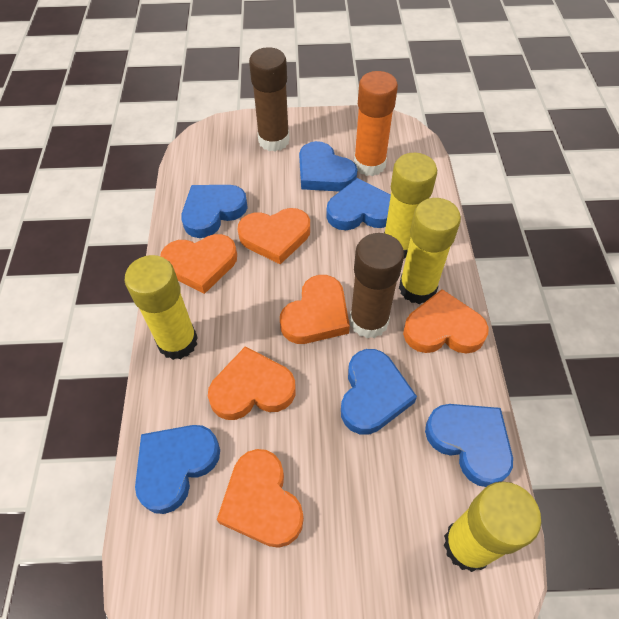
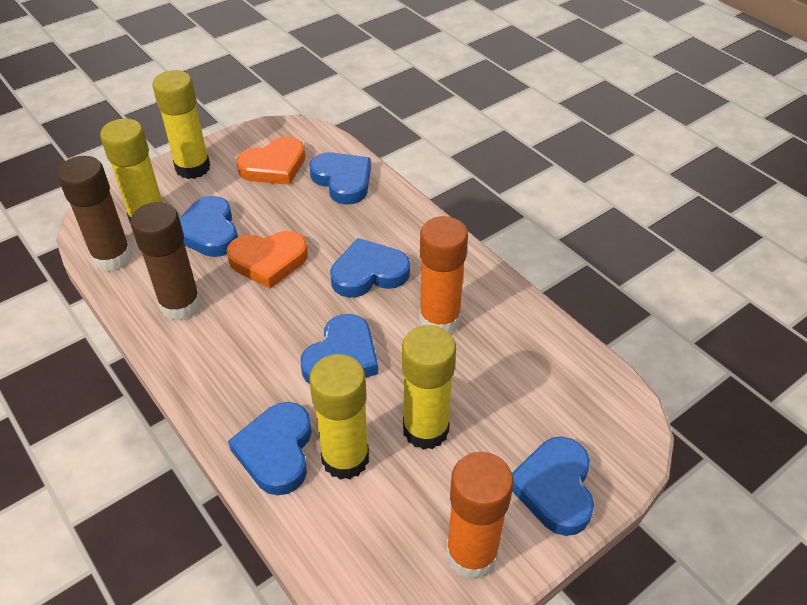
orange glue stick: 1 -> 2
orange heart: 6 -> 2

